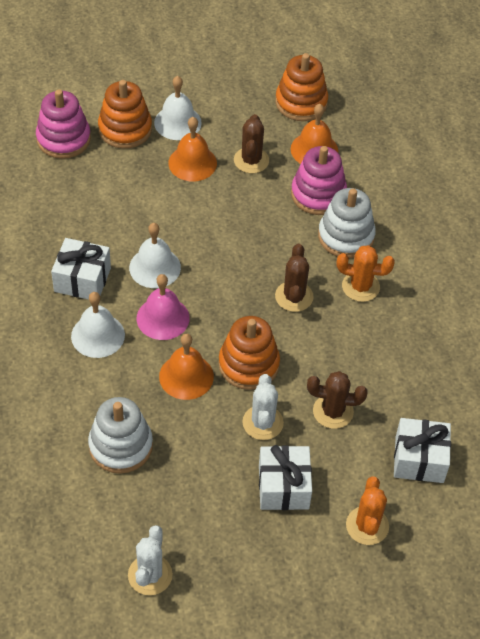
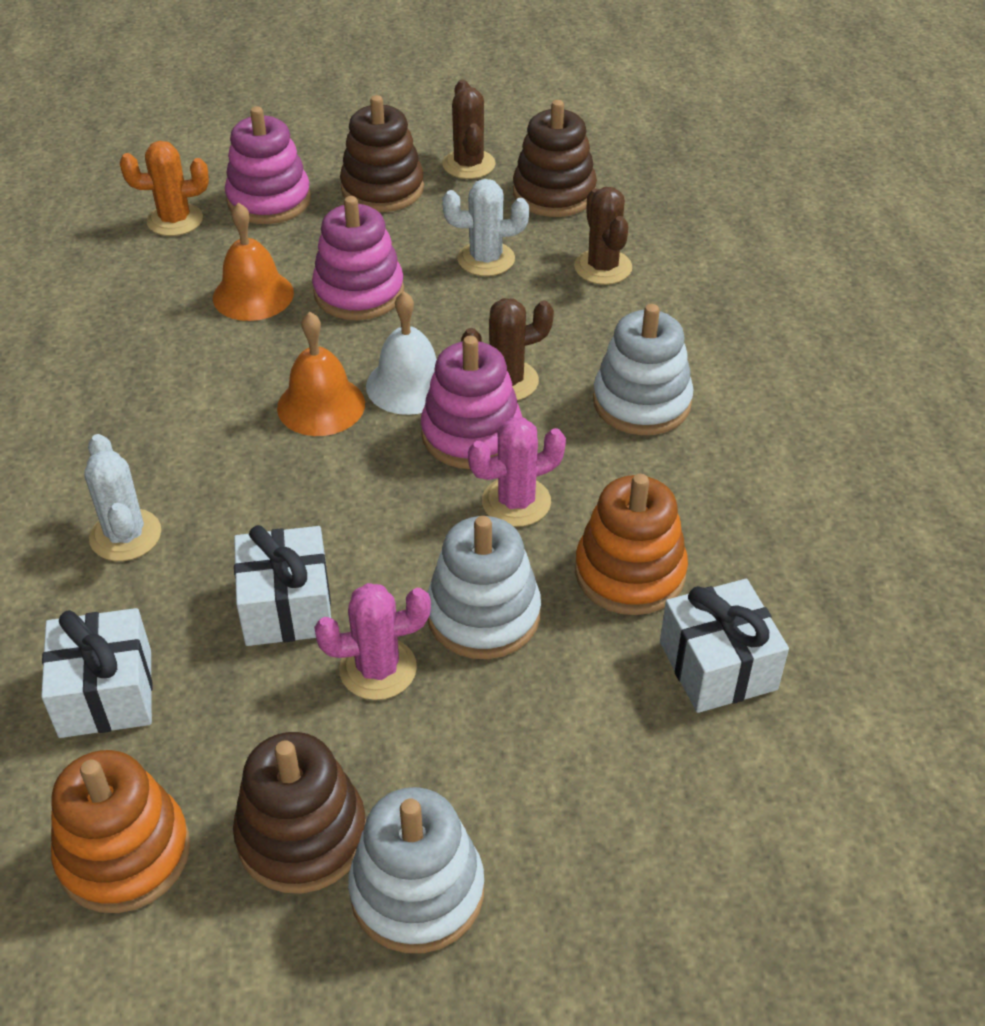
brown stacking toy: 0 -> 3
orange bell: 3 -> 2
orange cactus: 2 -> 1
orange stacking toy: 3 -> 2
pink bell: 1 -> 0
pink cactus: 0 -> 2
pink stacking toy: 2 -> 3
white bell: 3 -> 1
white stacking toy: 2 -> 3

